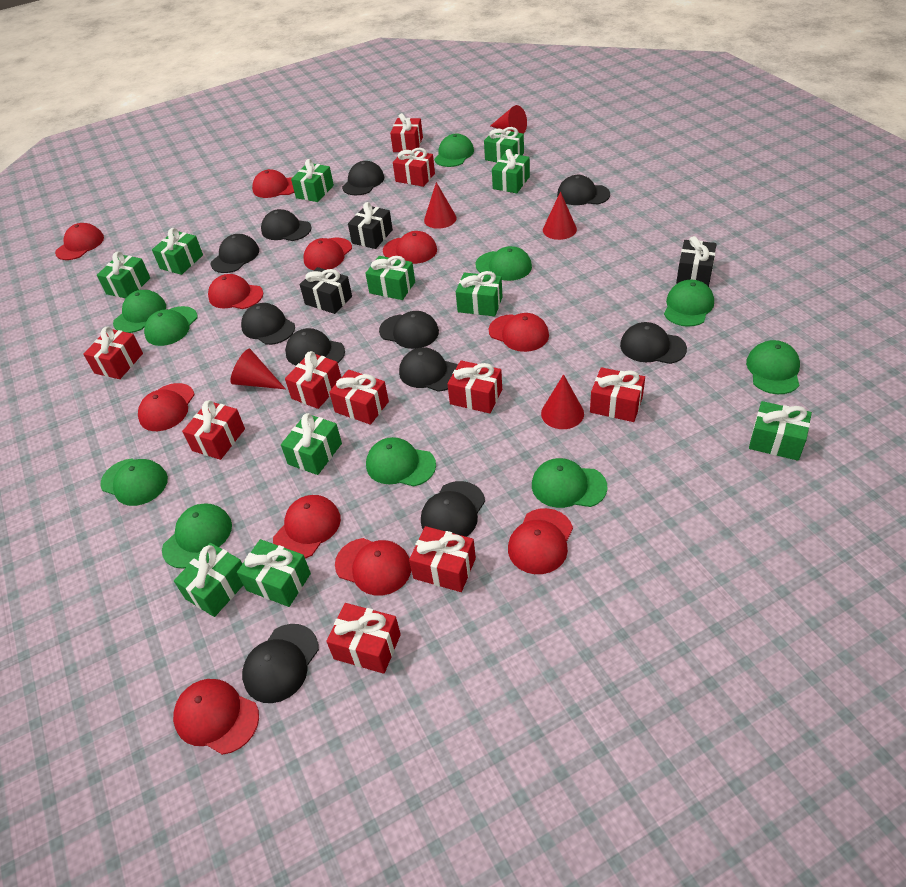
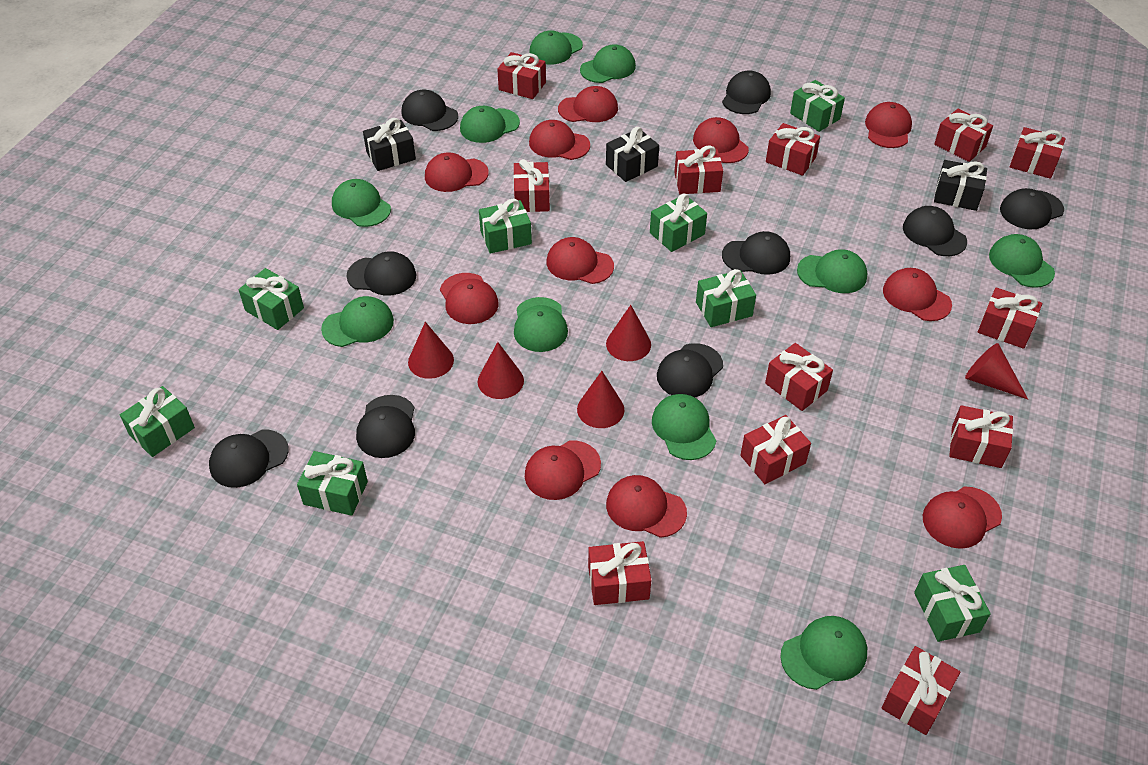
black cap: 11 -> 9
green gift: 11 -> 8
red gift: 10 -> 12

